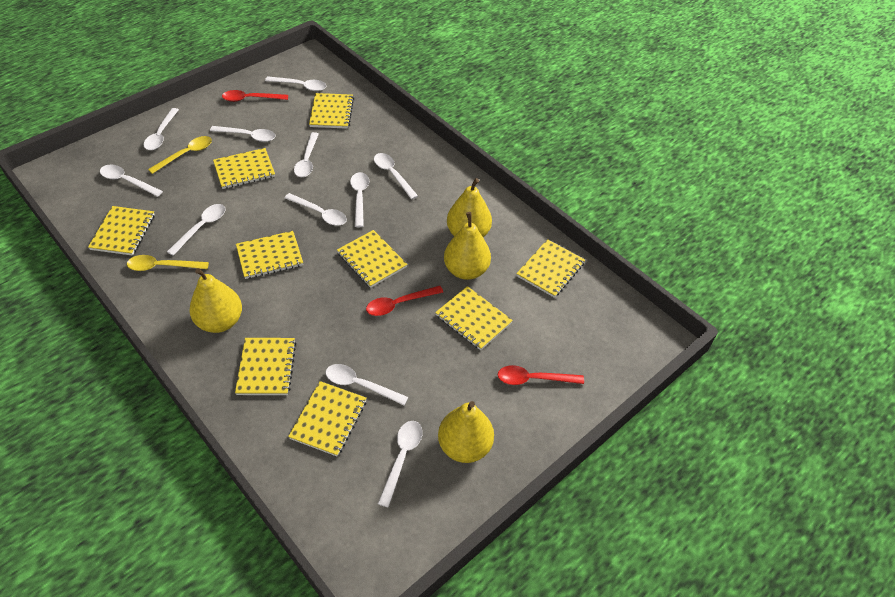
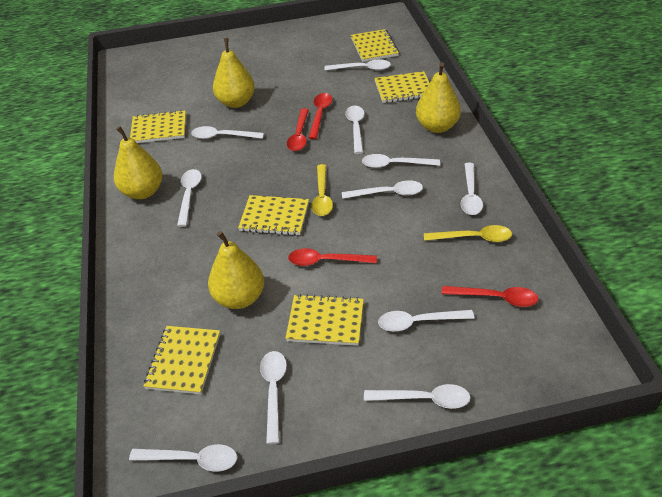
red spoon: 3 -> 4
yellow notebook: 9 -> 6

